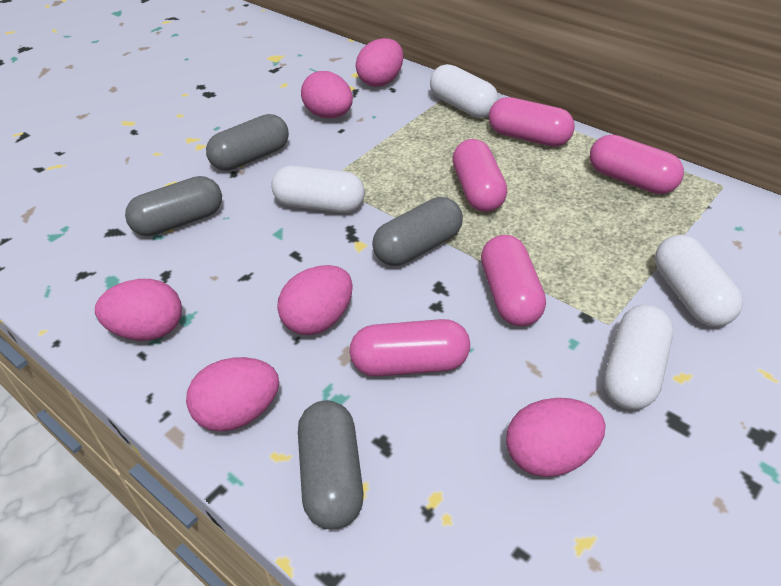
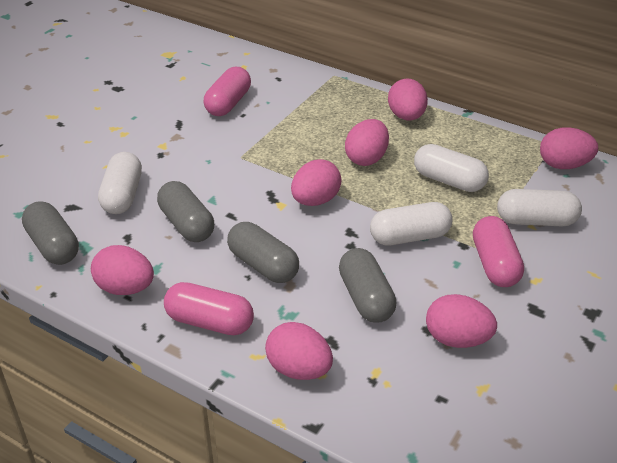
pink capsule: 5 -> 3
pink egg: 6 -> 7

